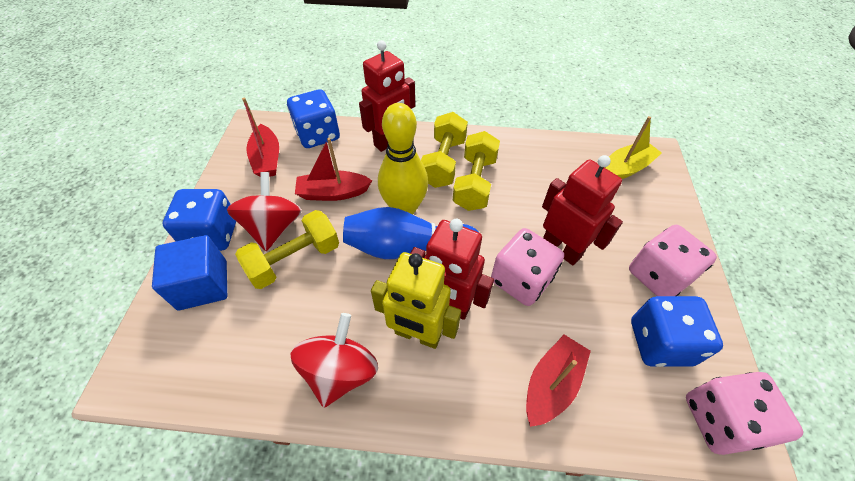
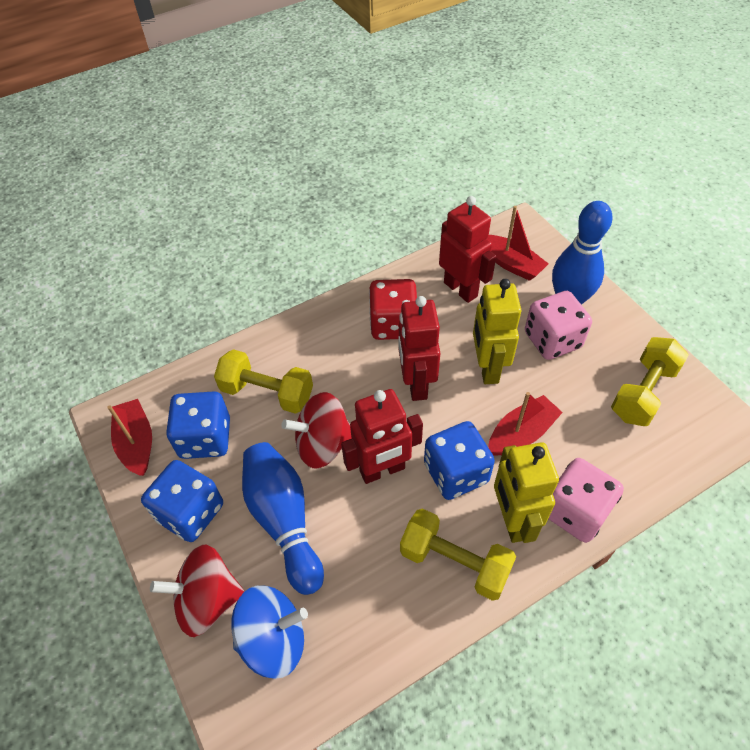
blue bowling pin: 1 -> 2
blue cube: 1 -> 0
blue spinning top: 0 -> 1
pink dice: 3 -> 2
red dice: 0 -> 1
yellow boat: 1 -> 0
yellow bowling pin: 1 -> 0
yellow robot: 1 -> 2

